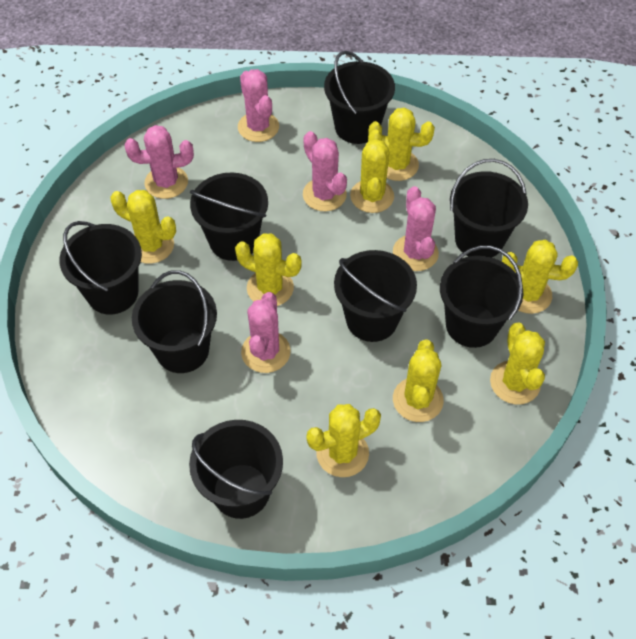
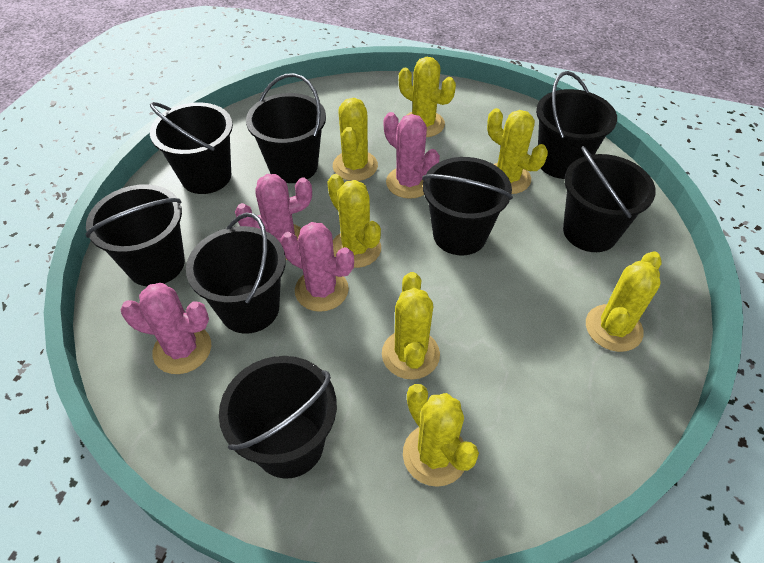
pink cactus: 5 -> 4
yellow cactus: 8 -> 7

